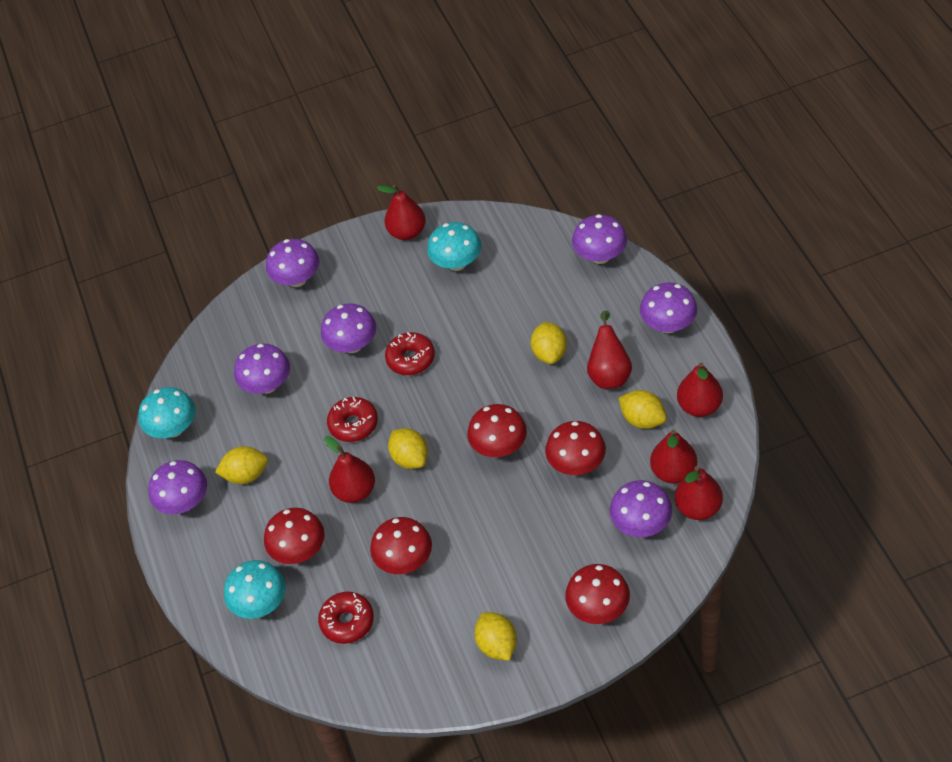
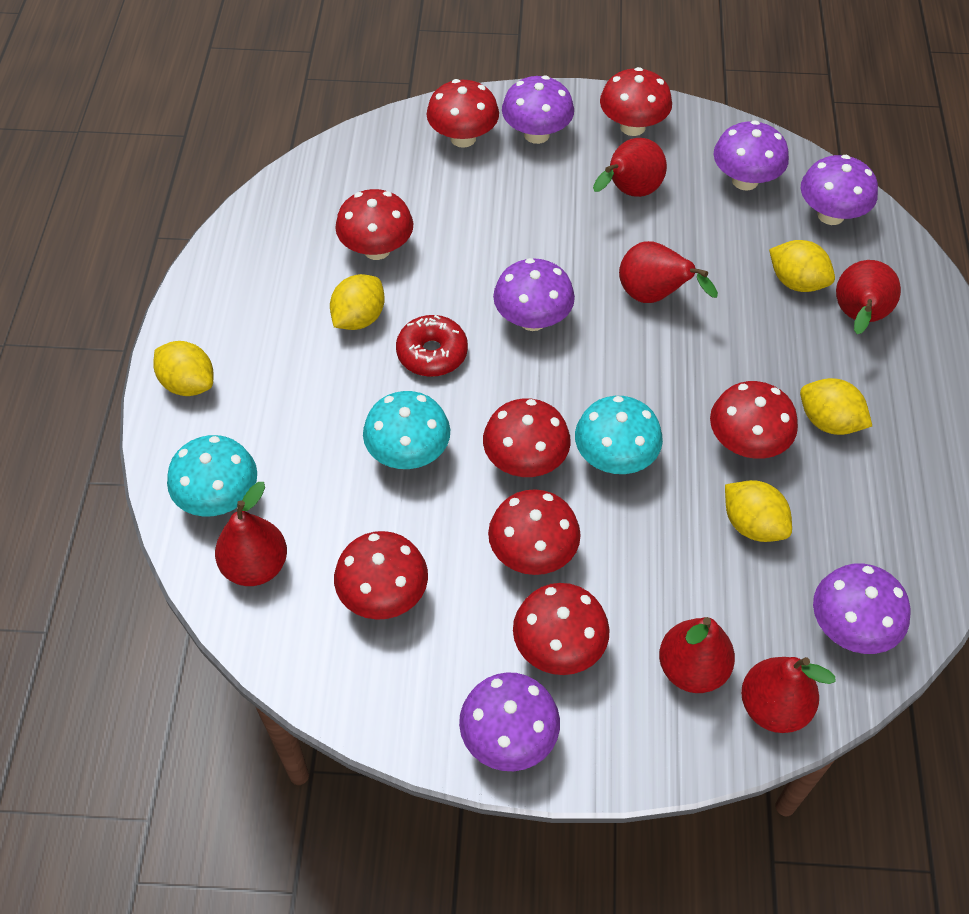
purple mushroom: 7 -> 6
red donut: 3 -> 1
red mushroom: 5 -> 8

